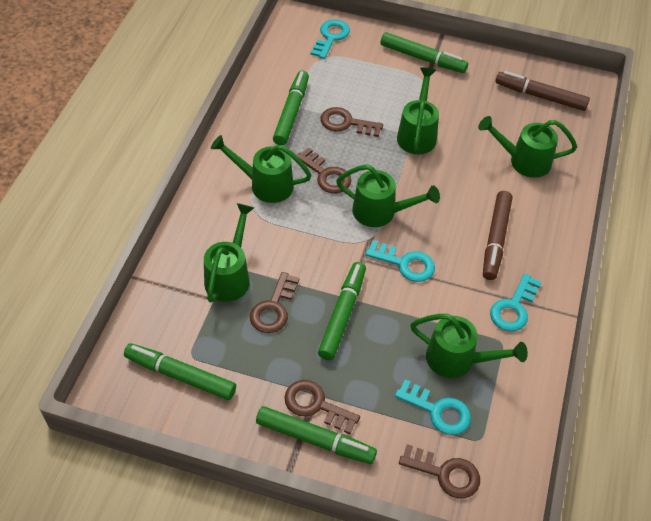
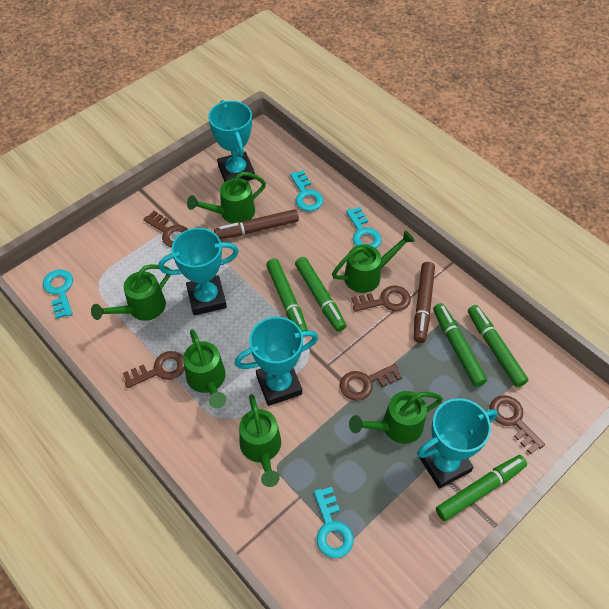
turquoise trophy: 0 -> 4

